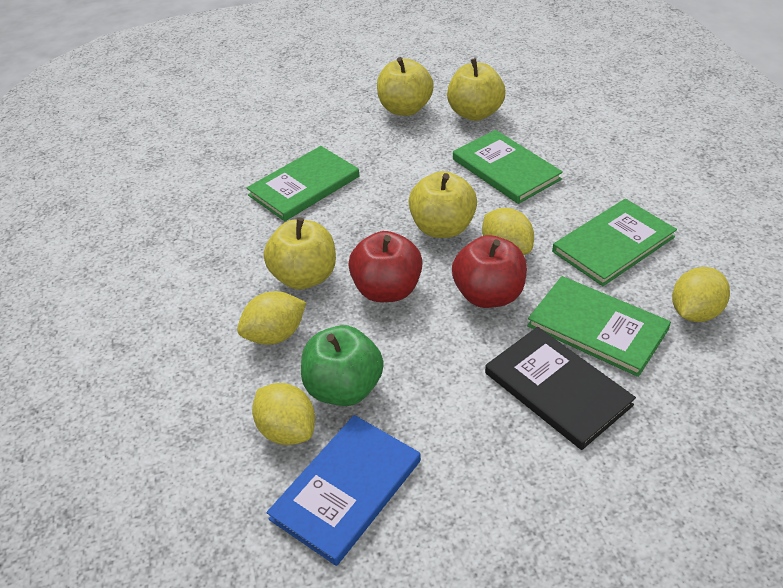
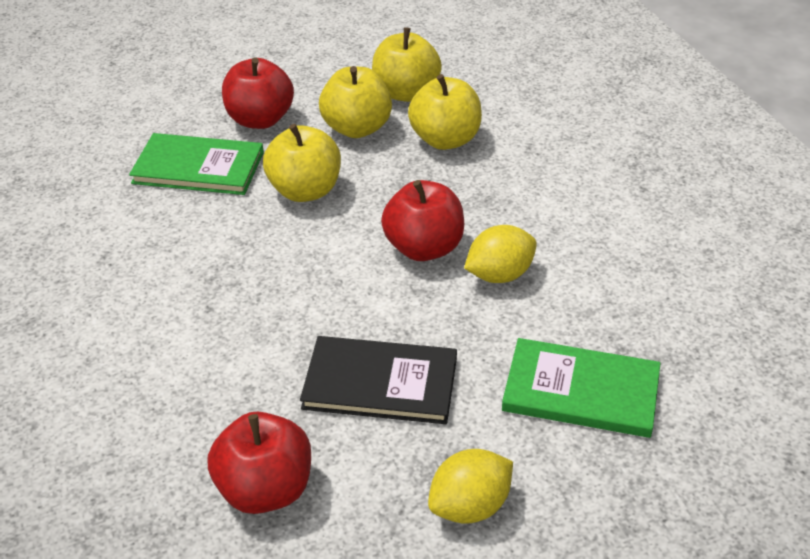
blue book: 1 -> 0
green apple: 1 -> 0
green book: 4 -> 2
red apple: 2 -> 3
yellow lemon: 4 -> 2

